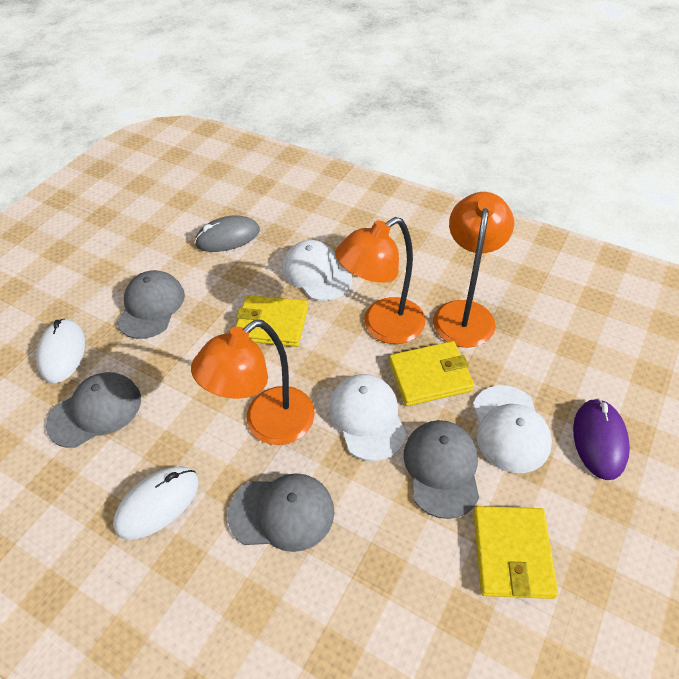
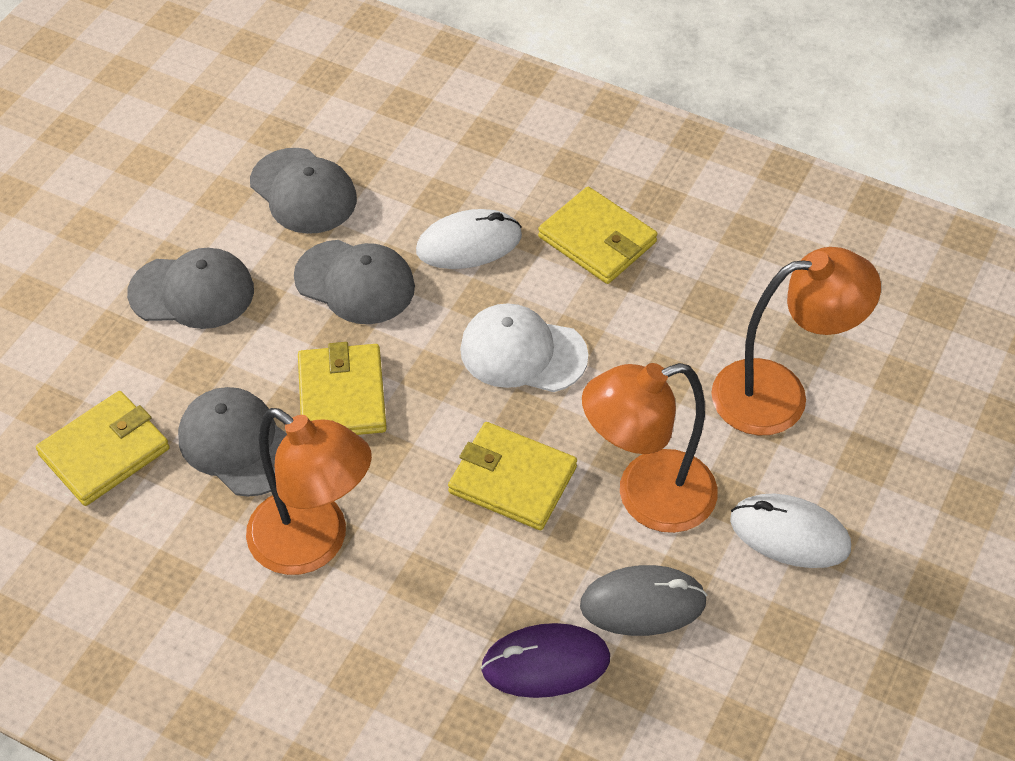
white cap: 3 -> 1
yellow wallet: 3 -> 4

